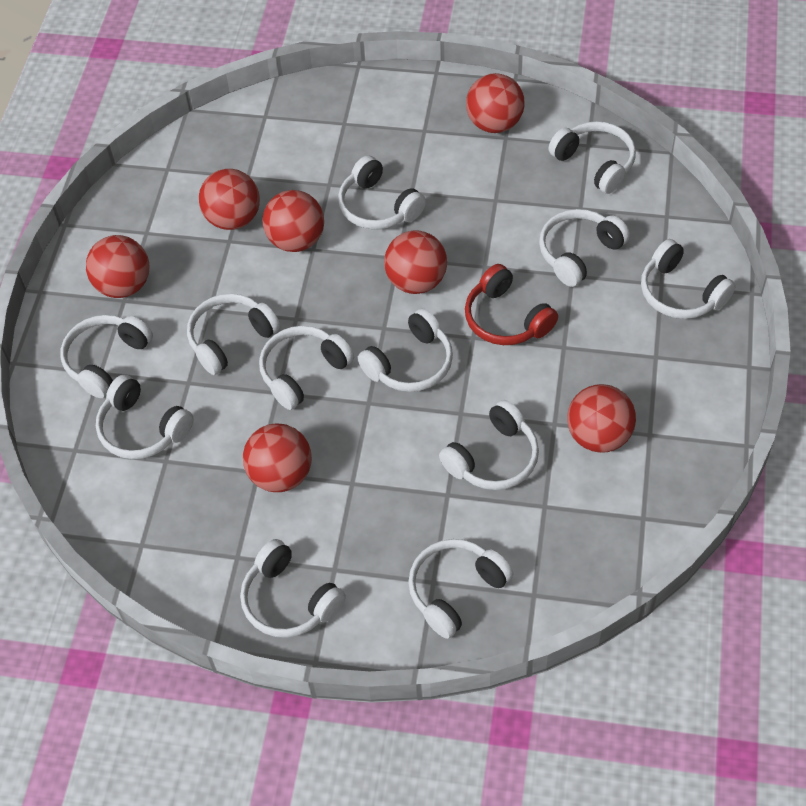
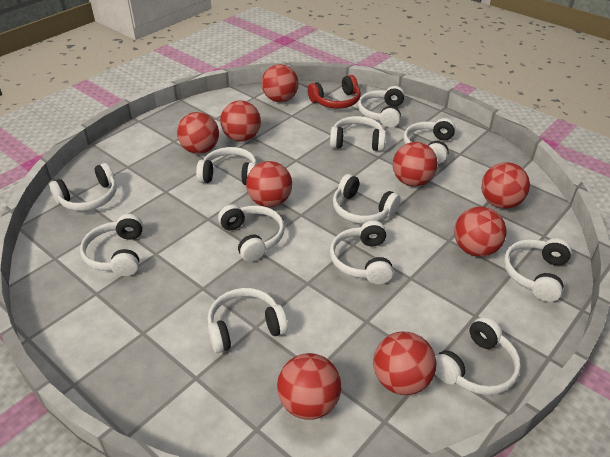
red ball: 7 -> 9

